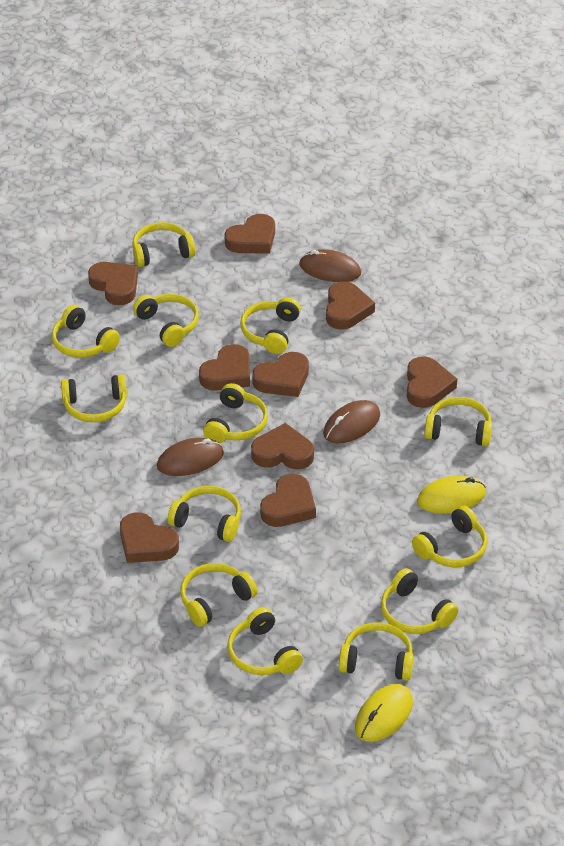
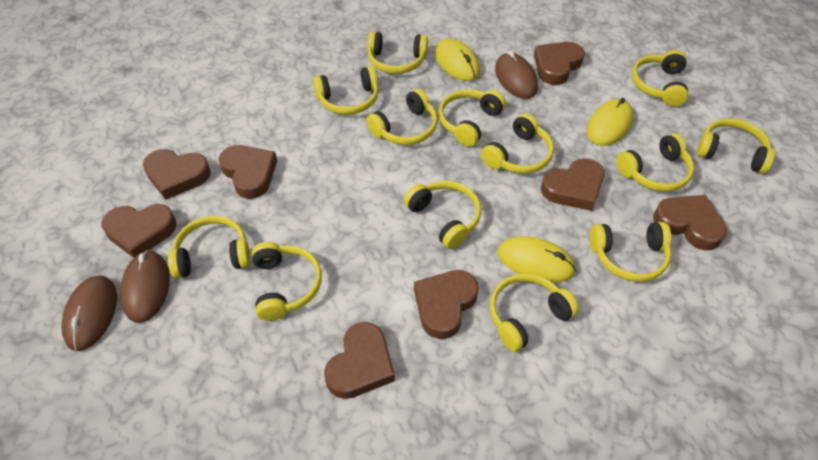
brown heart: 9 -> 8
yellow mouse: 2 -> 3

